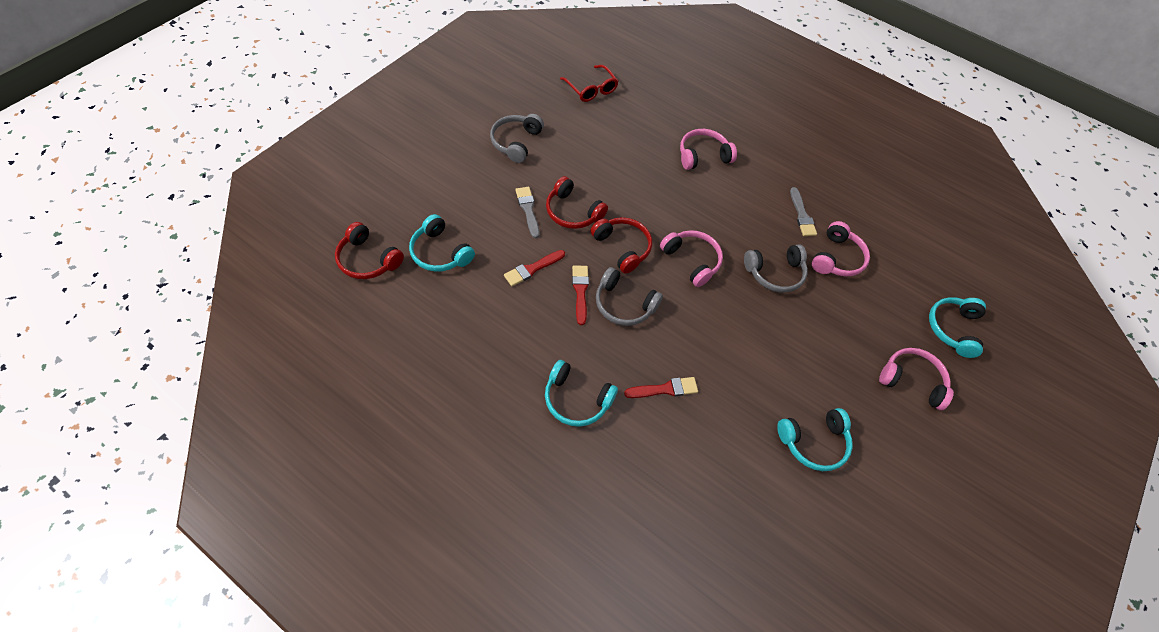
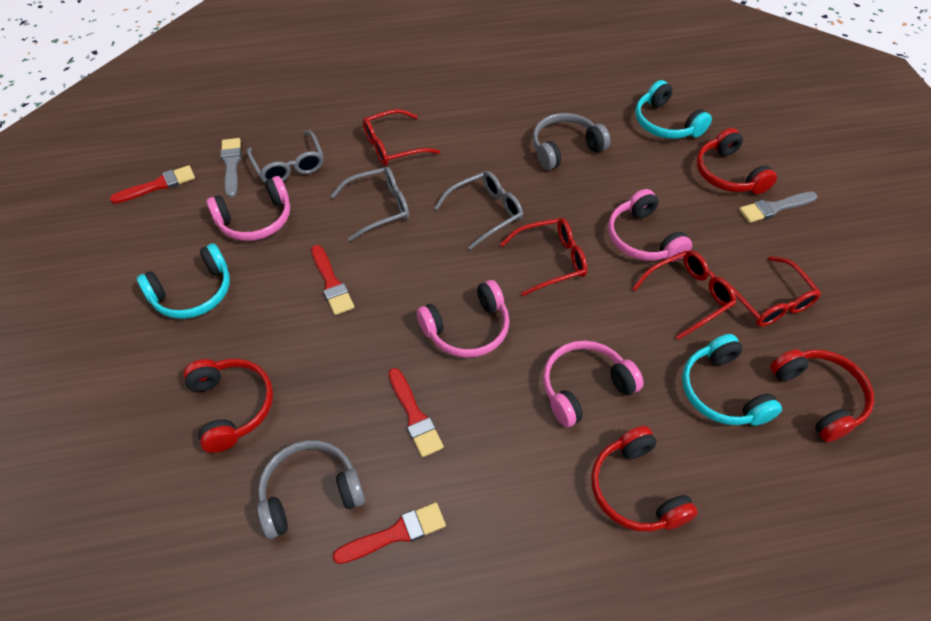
grey glasses: 0 -> 3
grey headphones: 3 -> 2
red brush: 3 -> 4
red glasses: 1 -> 4
red headphones: 3 -> 4
turquoise headphones: 4 -> 3

